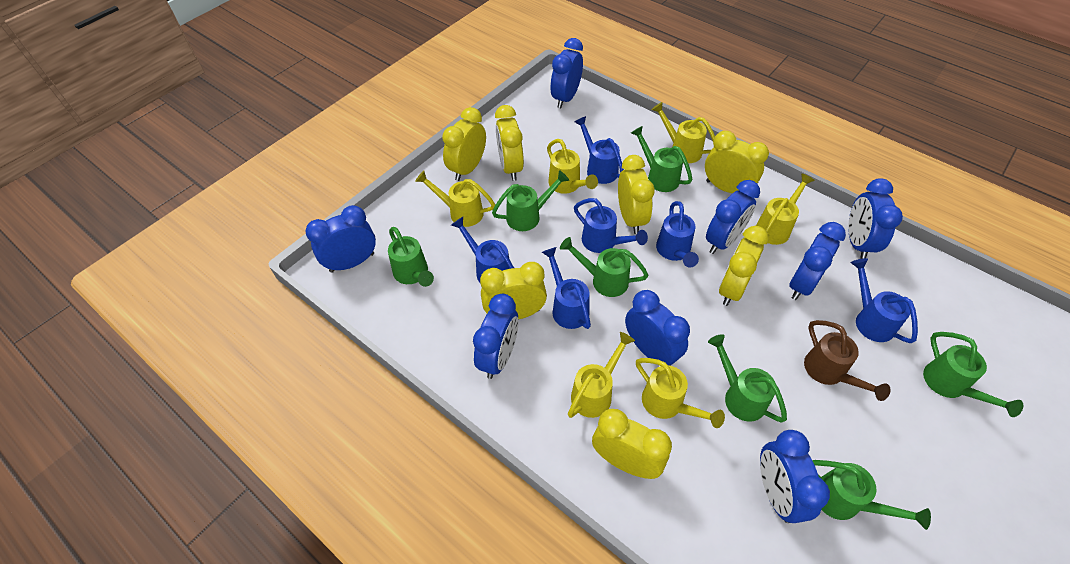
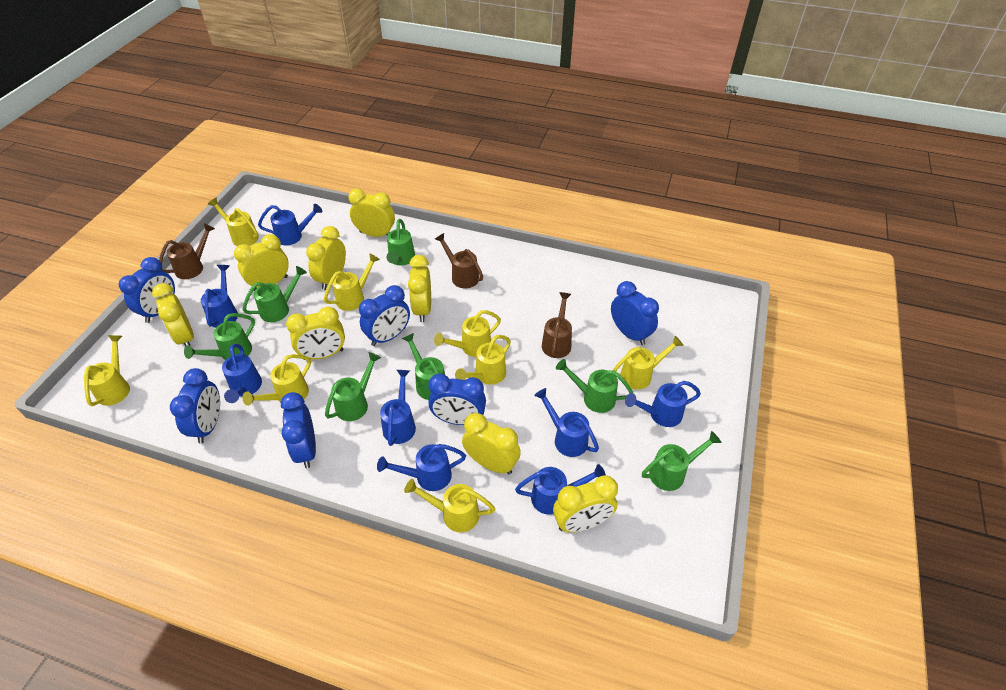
blue clock: 8 -> 6
blue watering can: 6 -> 8
brown watering can: 1 -> 3
yellow clock: 7 -> 8
yellow watering can: 6 -> 8

